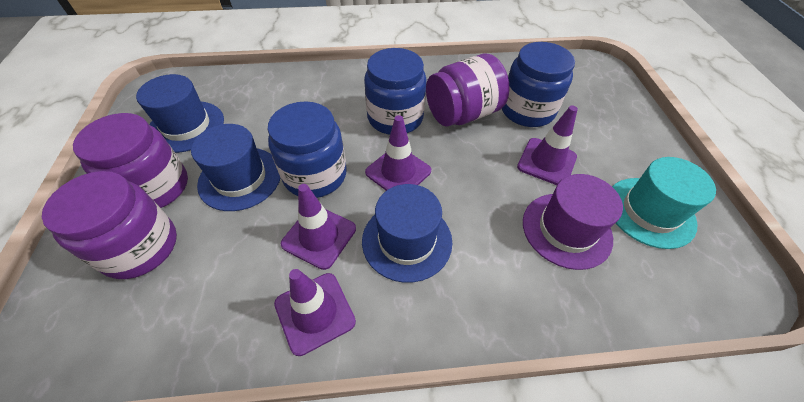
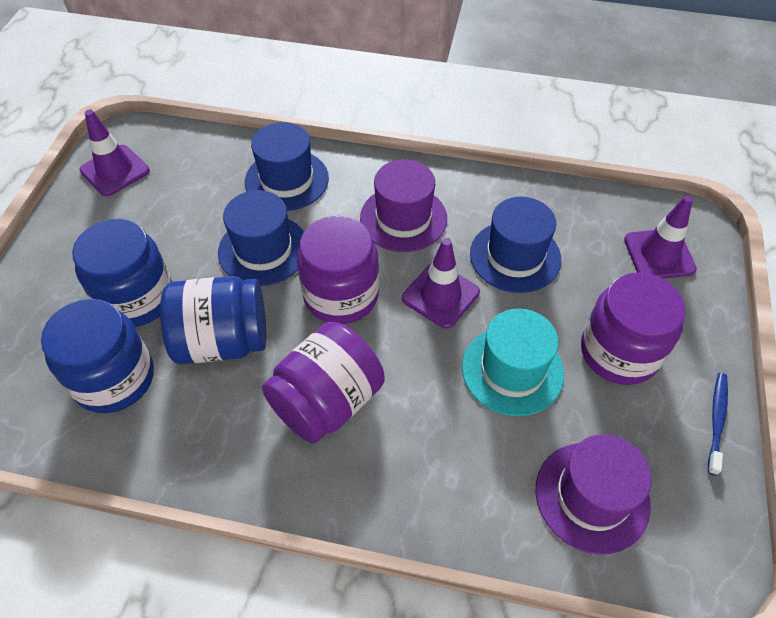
blue toothbrush: 0 -> 1
purple hat: 1 -> 2
purple traffic cone: 4 -> 3

